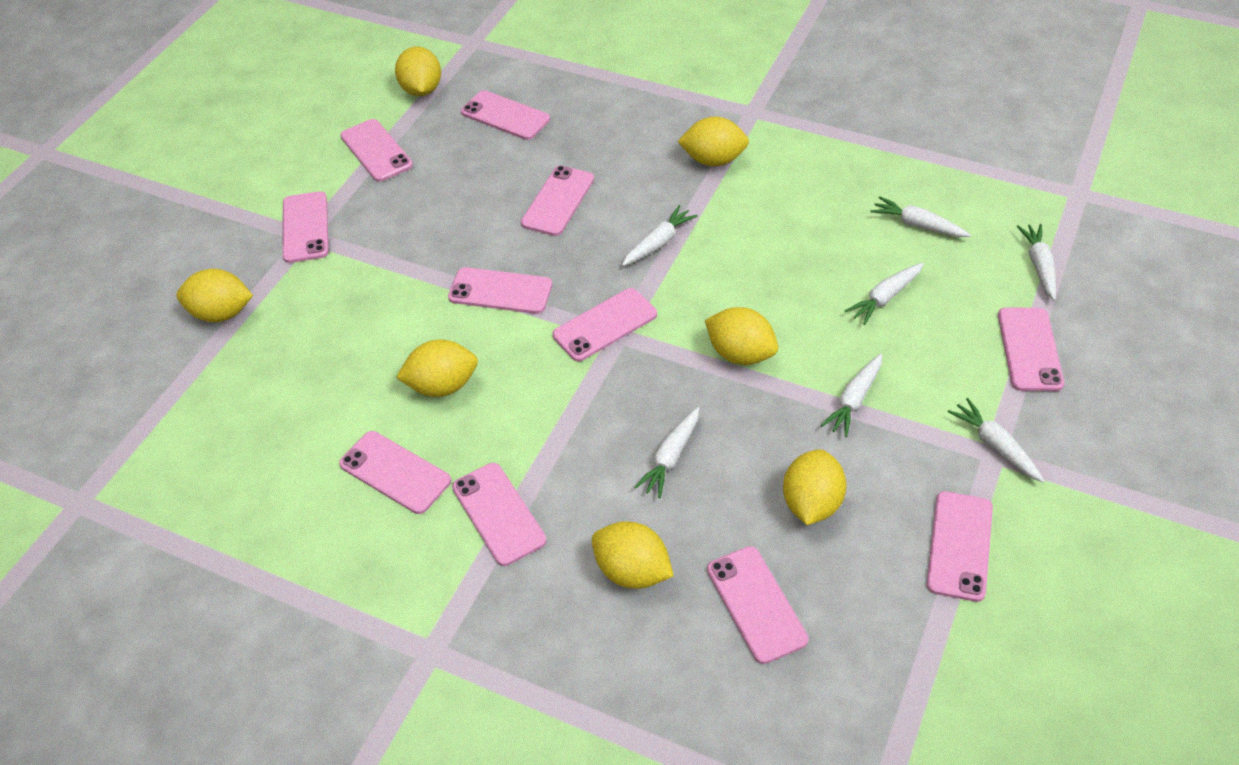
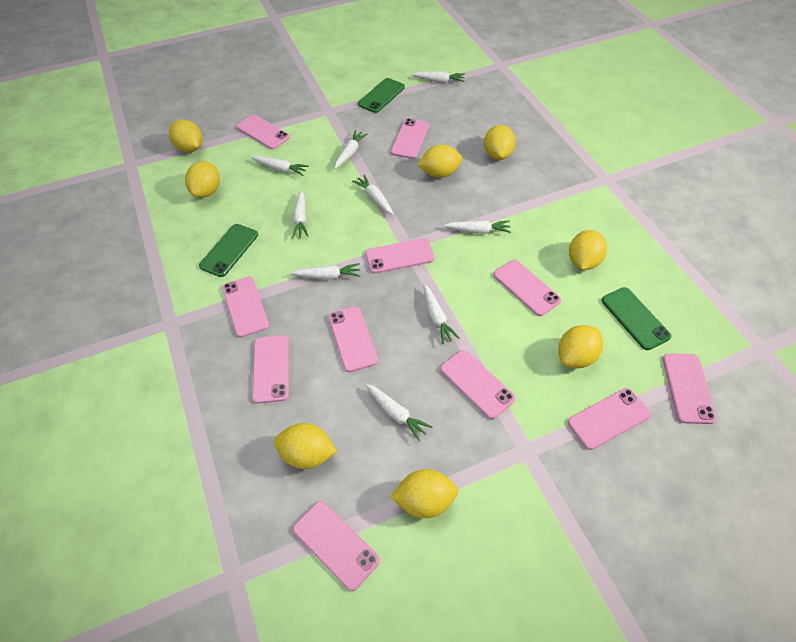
green phone: 0 -> 3
white carrot: 7 -> 9
yellow lemon: 7 -> 8

